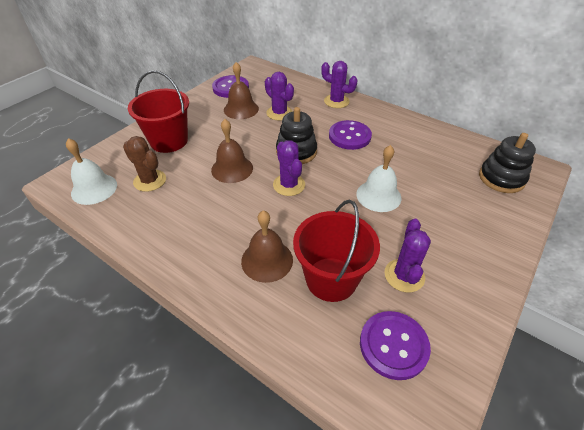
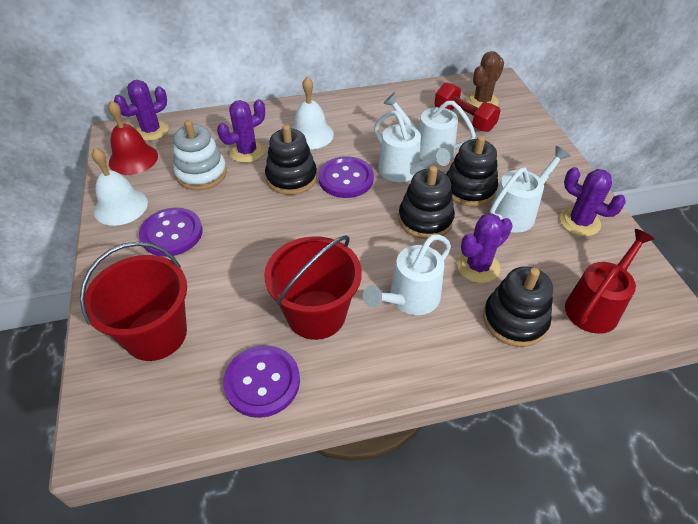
black stacking toy: 2 -> 4
brown bell: 3 -> 0
red bell: 0 -> 1
red dumbbell: 0 -> 1
red watering can: 0 -> 1
white stacking toy: 0 -> 1
white watering can: 0 -> 4

